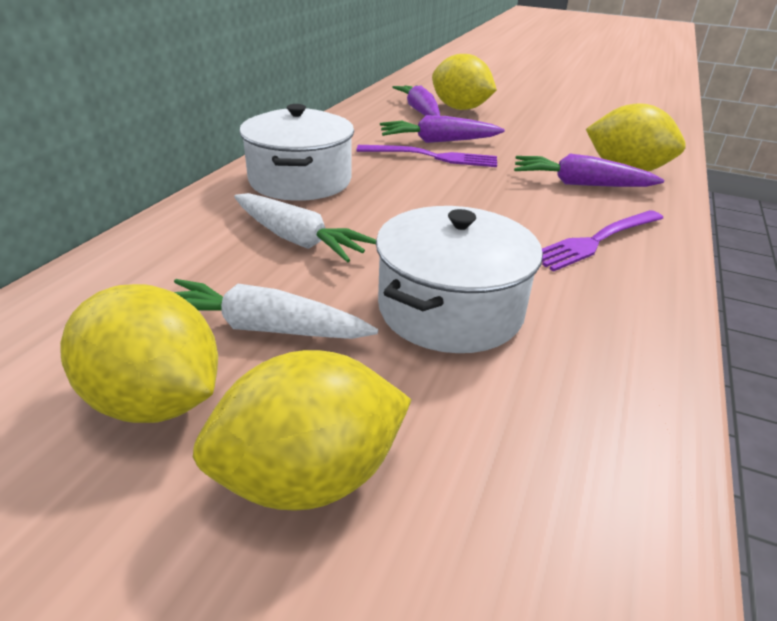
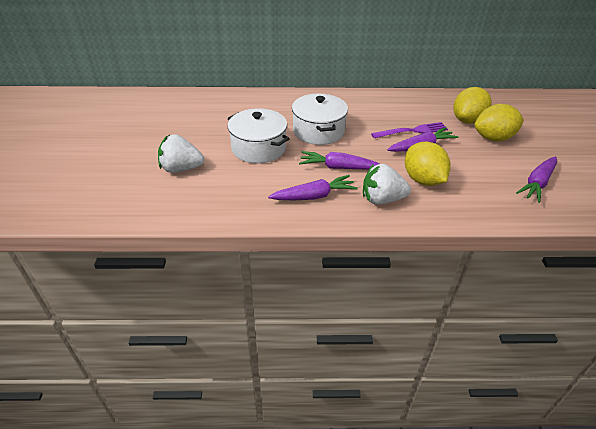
purple carrot: 3 -> 4
purple fork: 2 -> 1
white carrot: 2 -> 0
white strawberry: 0 -> 2
yellow lemon: 4 -> 3

